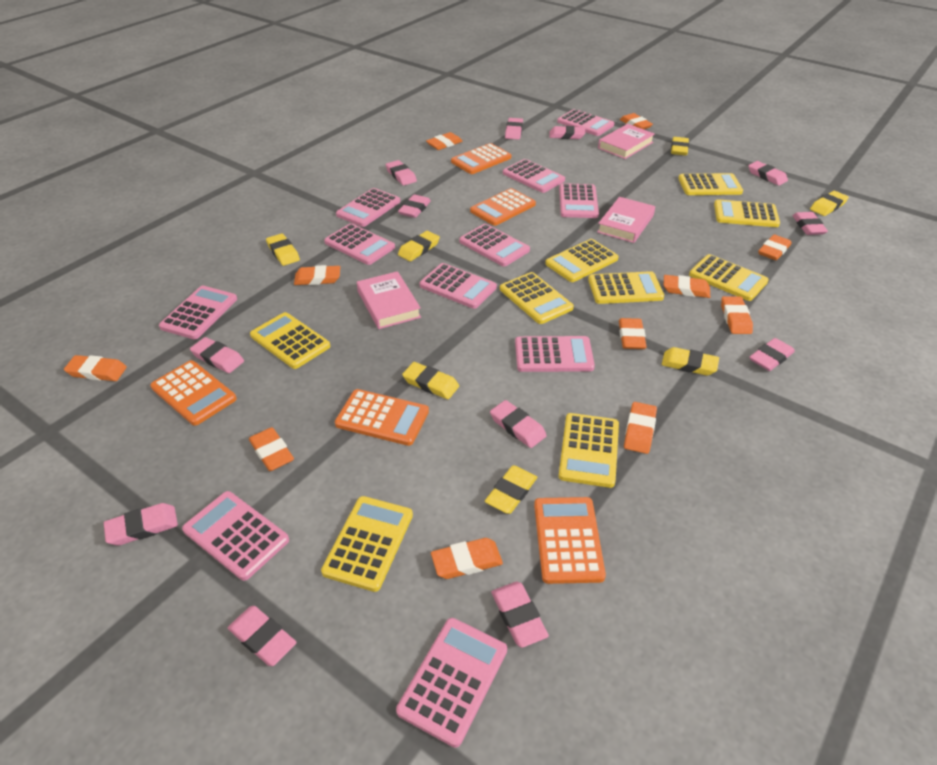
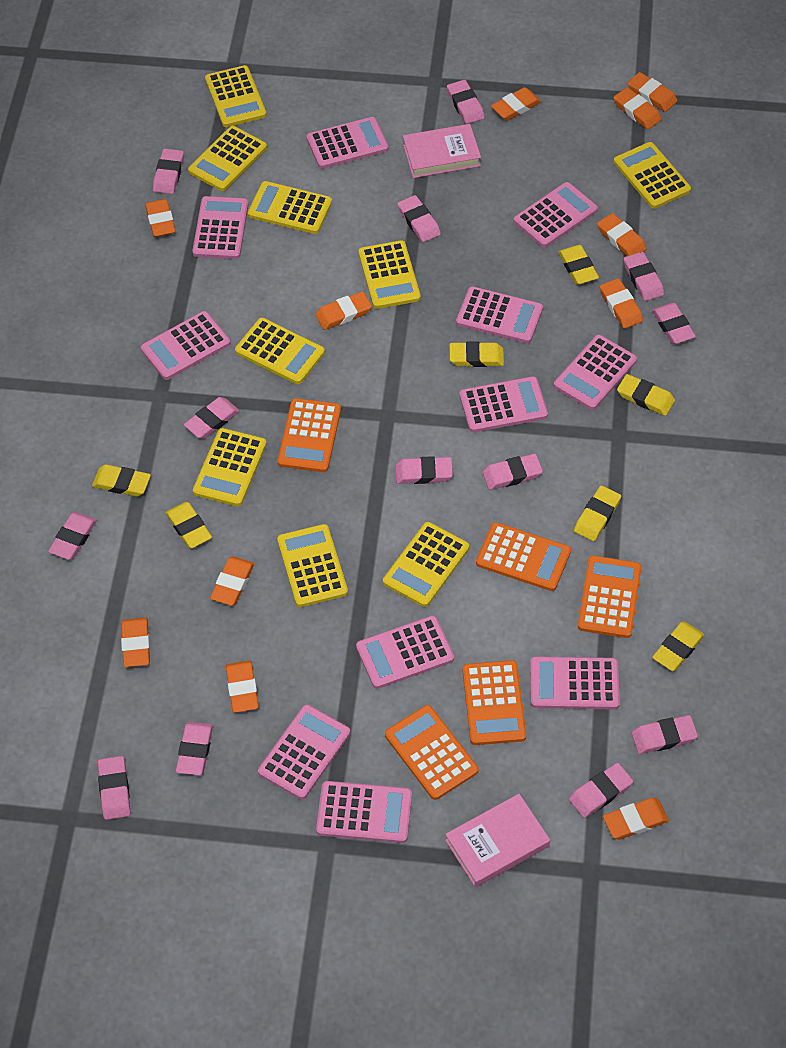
pink book: 3 -> 2
pink eraser: 12 -> 13

